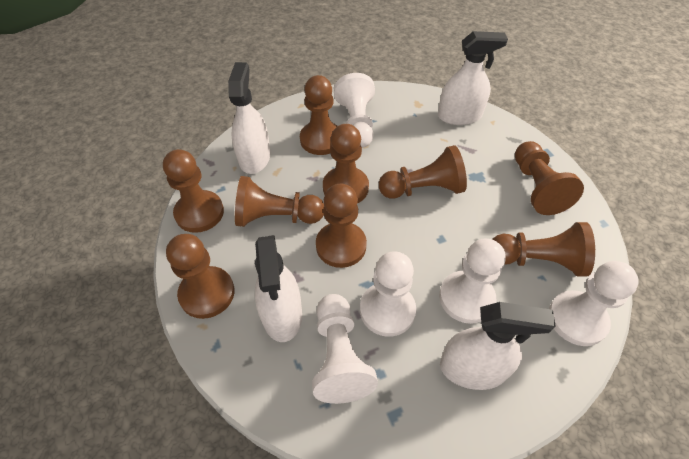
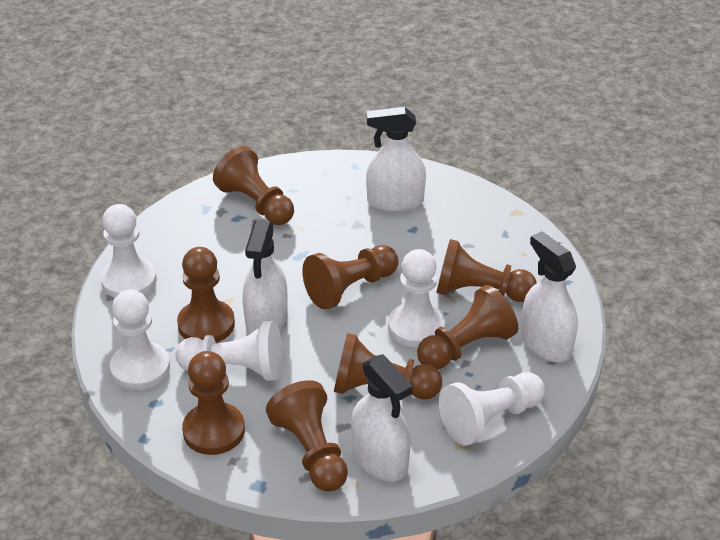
brown pawn: 9 -> 8

